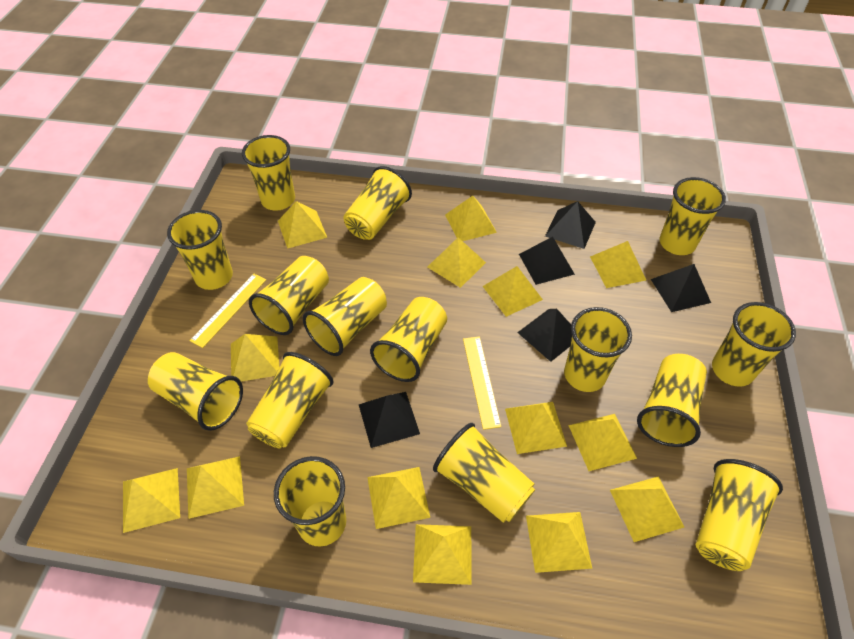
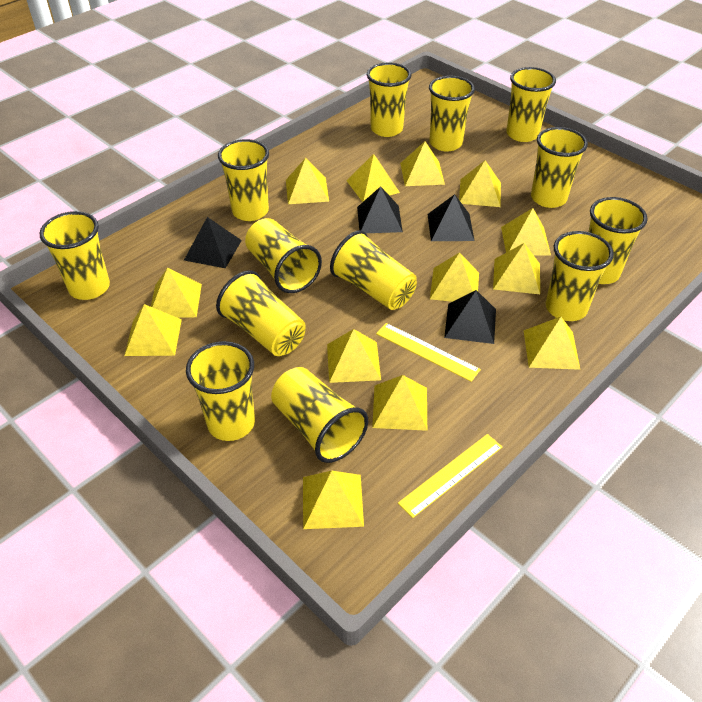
black pyramid: 5 -> 4
yellow cup: 15 -> 13
yellow pyramid: 14 -> 13

